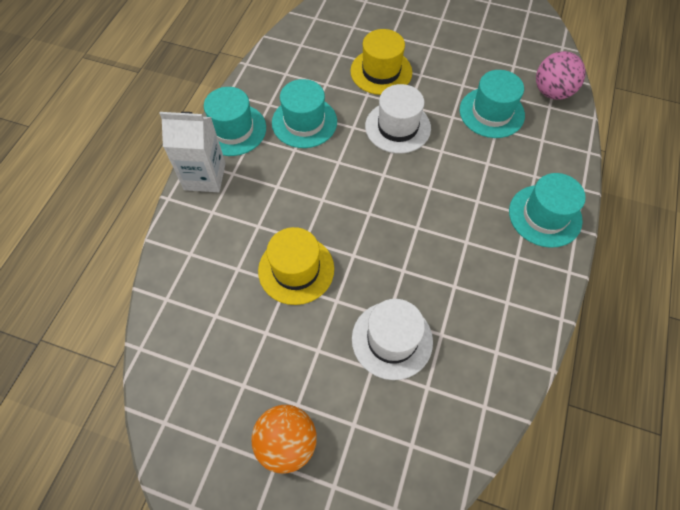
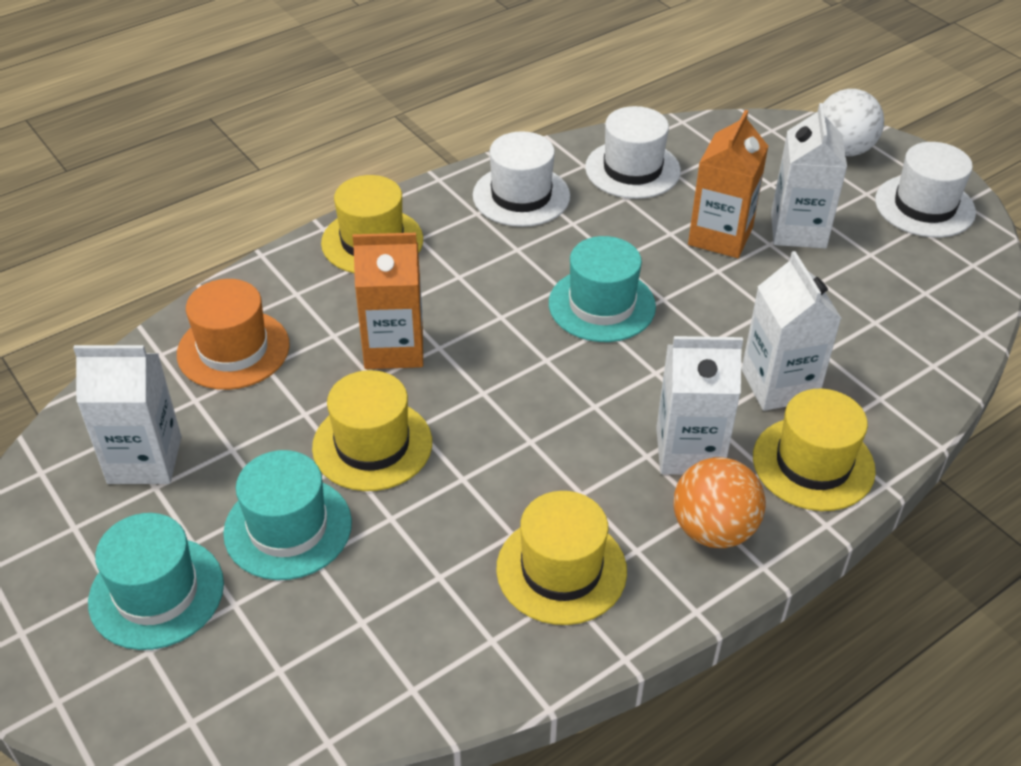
orange carton: 0 -> 2
orange hat: 0 -> 1
pink ball: 1 -> 0
turquoise hat: 4 -> 3
white ball: 0 -> 1
white carton: 1 -> 4
white hat: 2 -> 3
yellow hat: 2 -> 4

